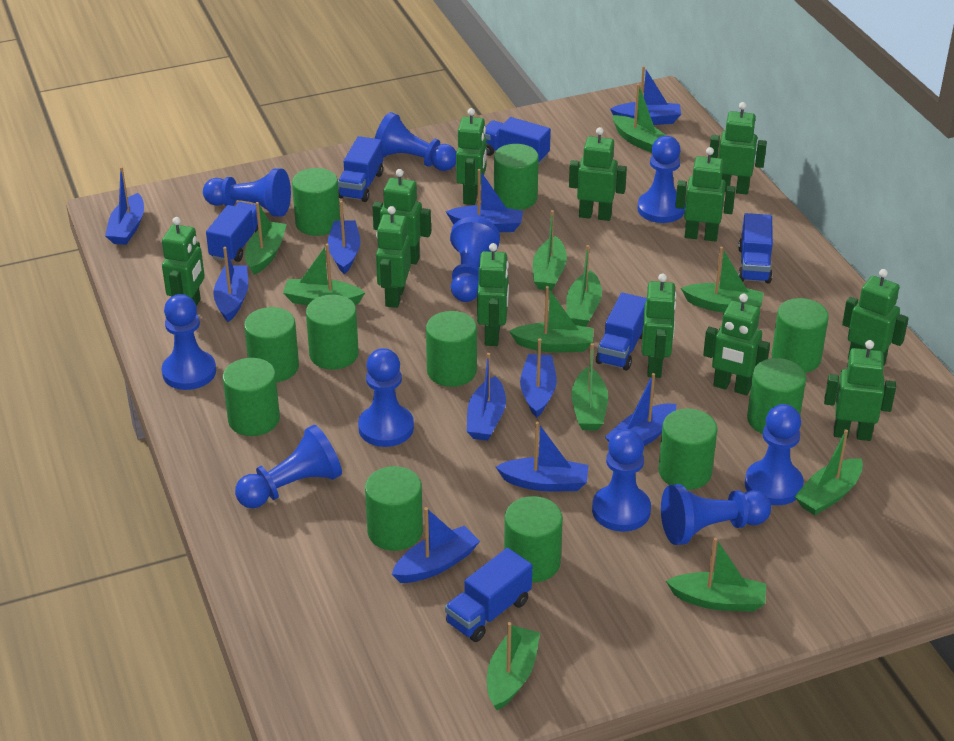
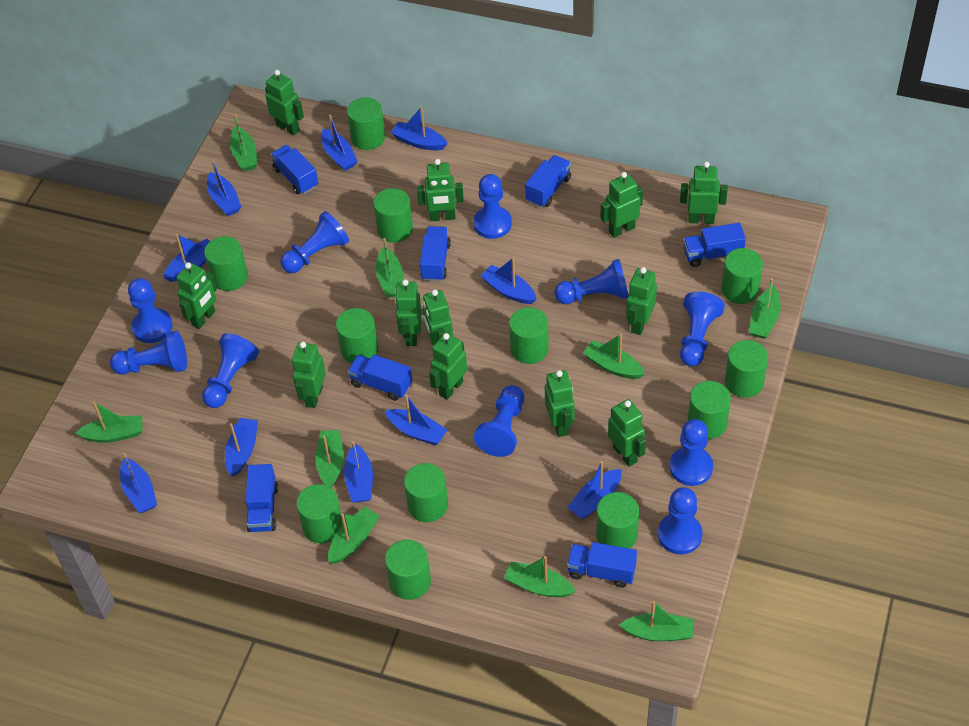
blue truck: 6 -> 7
green boat: 11 -> 9
green cylinder: 11 -> 12

